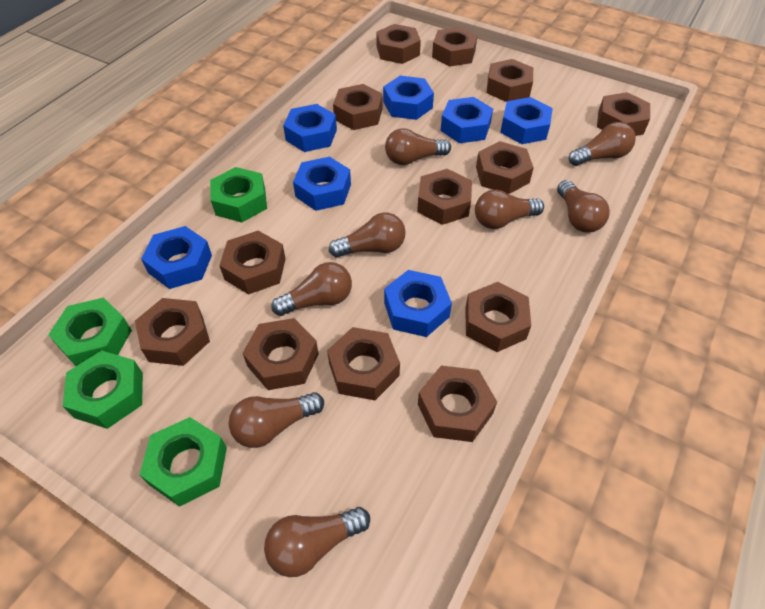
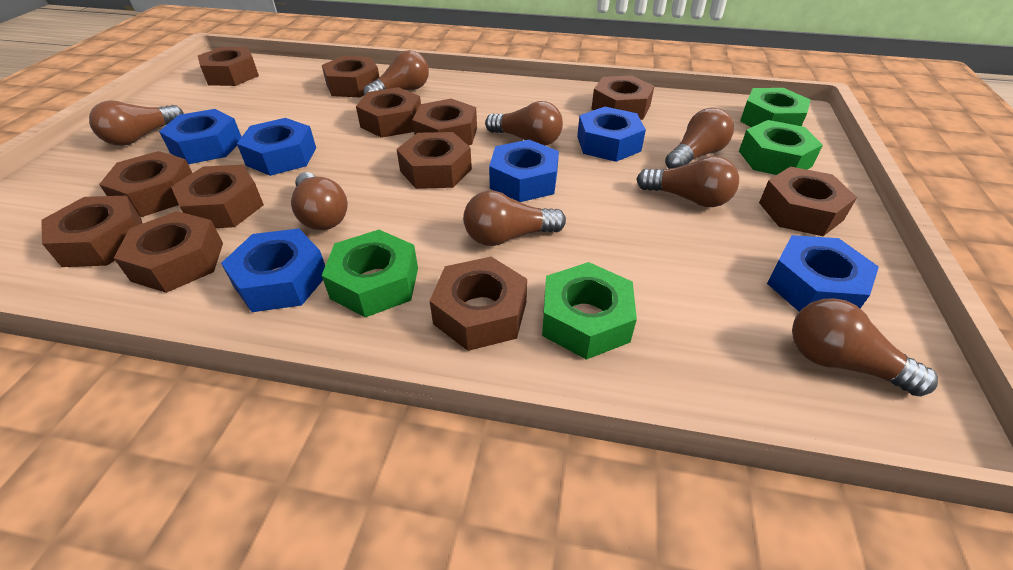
blue nut: 7 -> 6
brown nut: 13 -> 12

